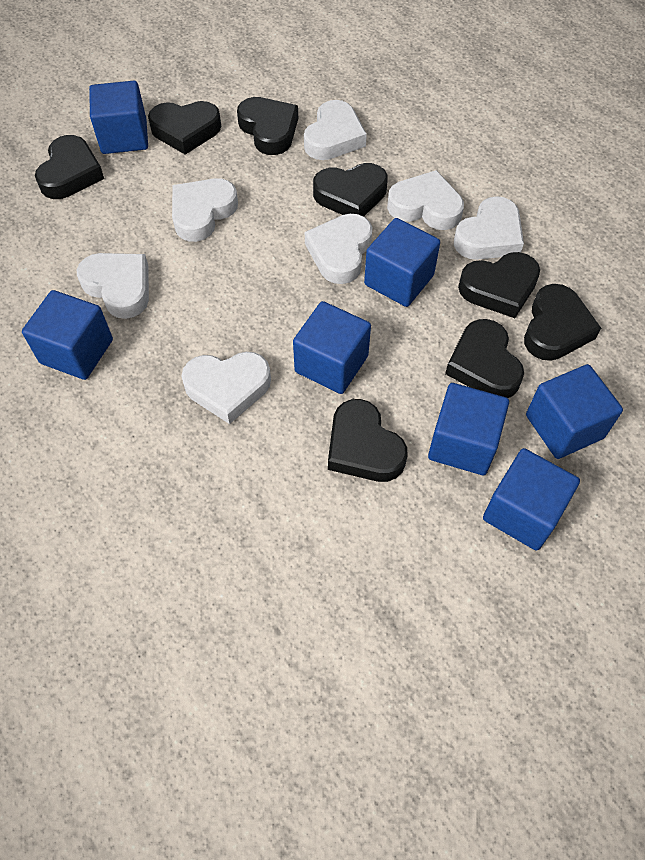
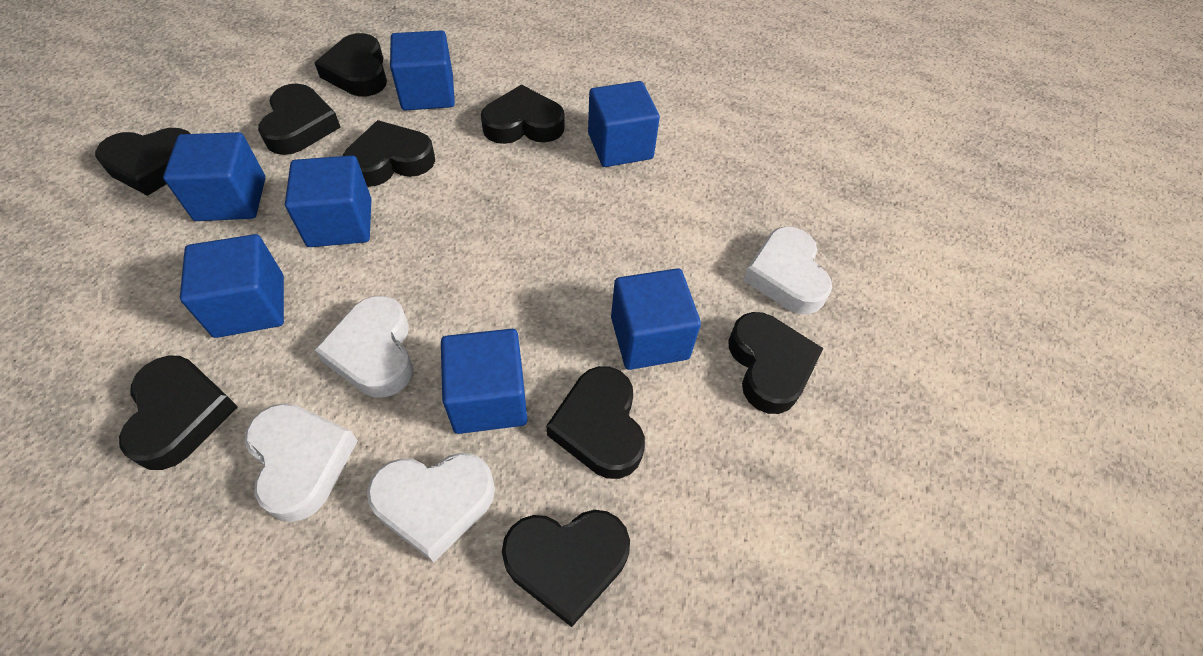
black heart: 8 -> 9
white heart: 7 -> 4

